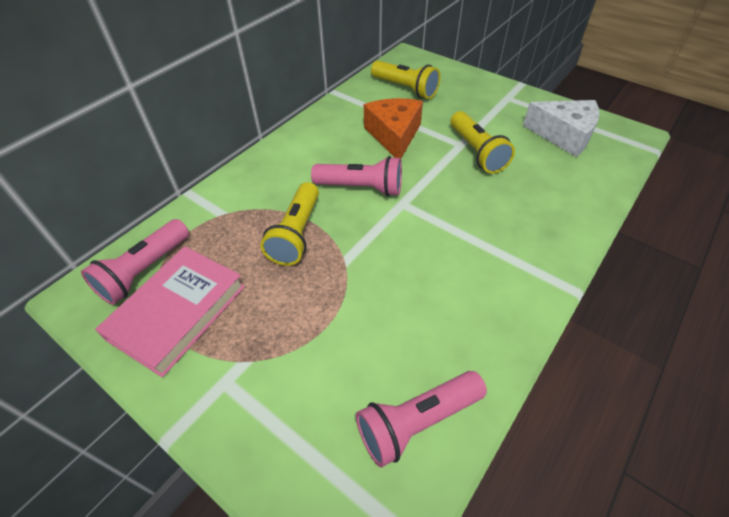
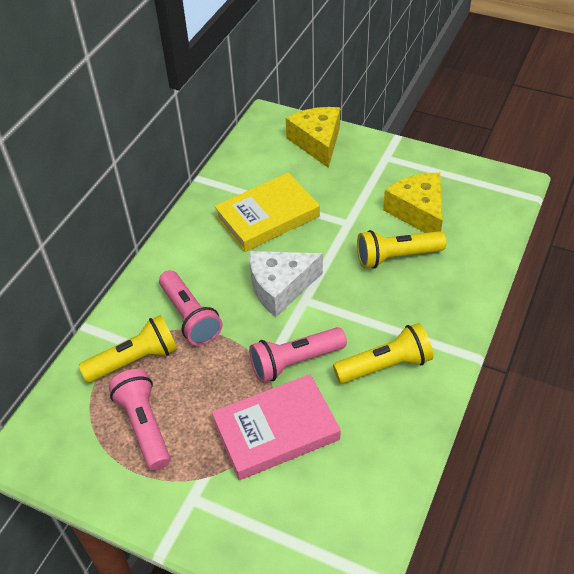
orange cheese: 1 -> 0
yellow book: 0 -> 1
yellow cheese: 0 -> 2

